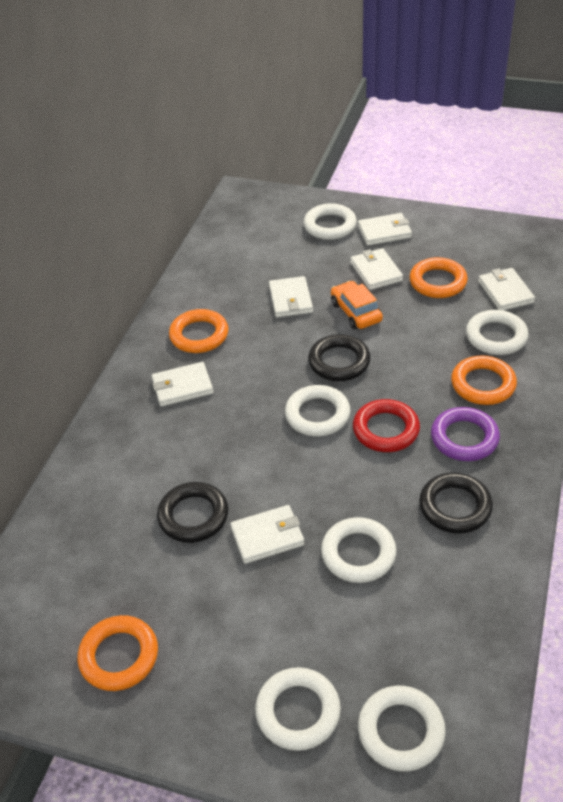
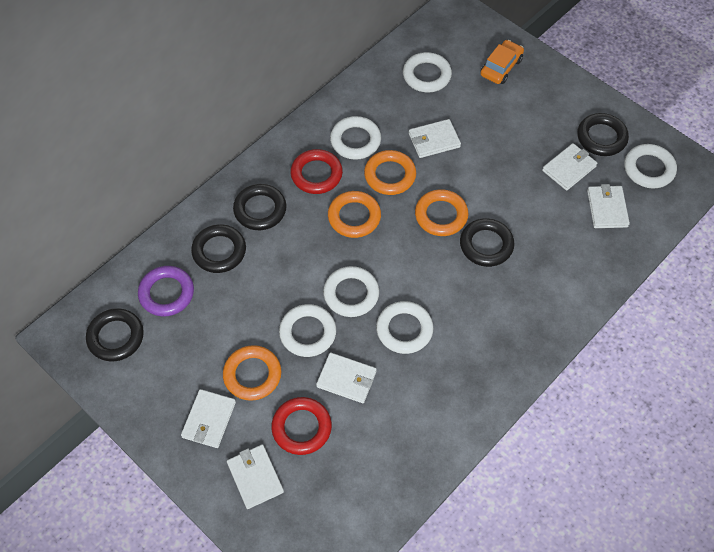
black ring: 3 -> 5
red ring: 1 -> 2

